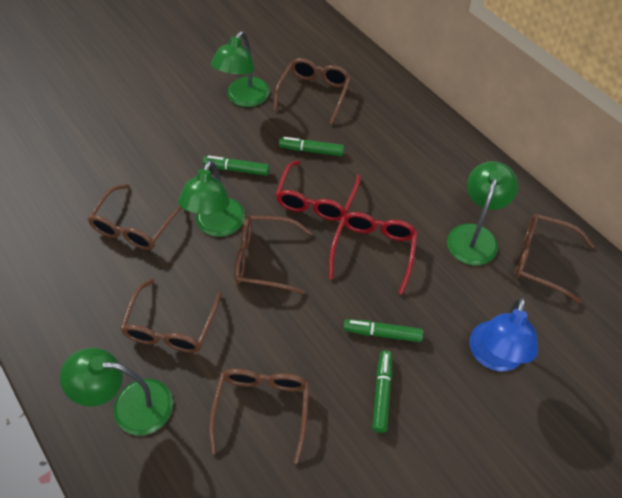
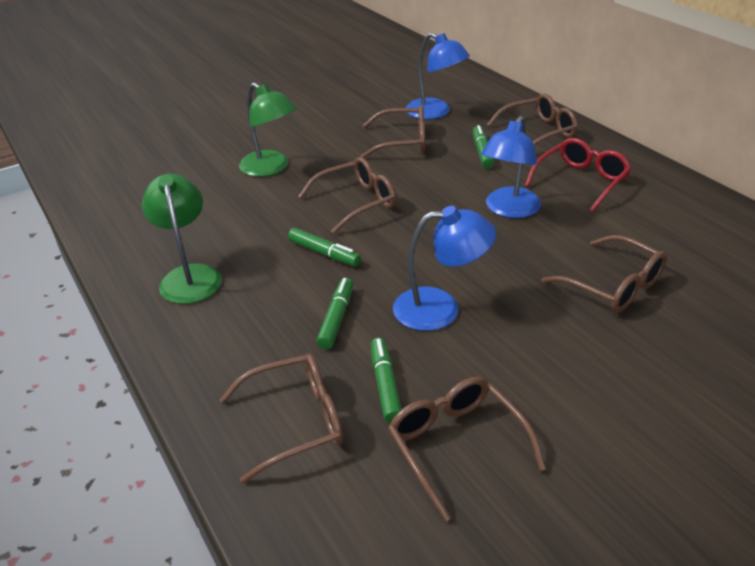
blue lamp: 1 -> 3
green lamp: 4 -> 2
red glasses: 2 -> 1

